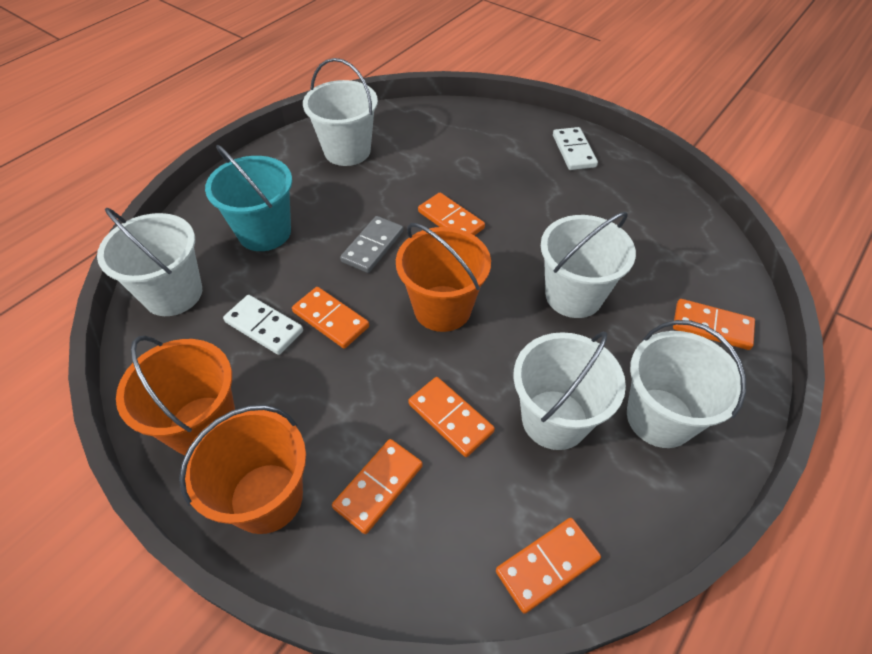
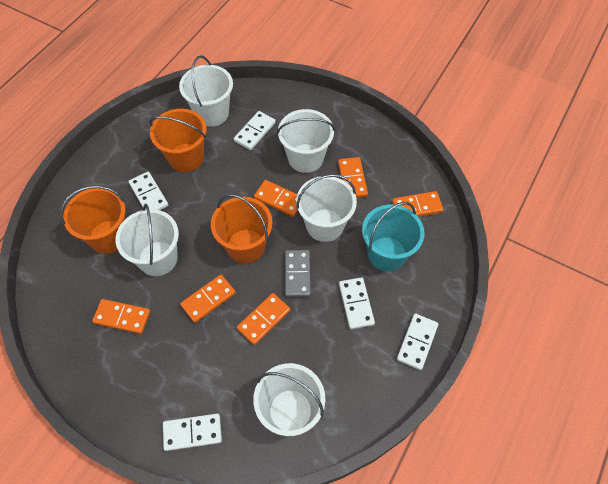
white domino: 2 -> 5

